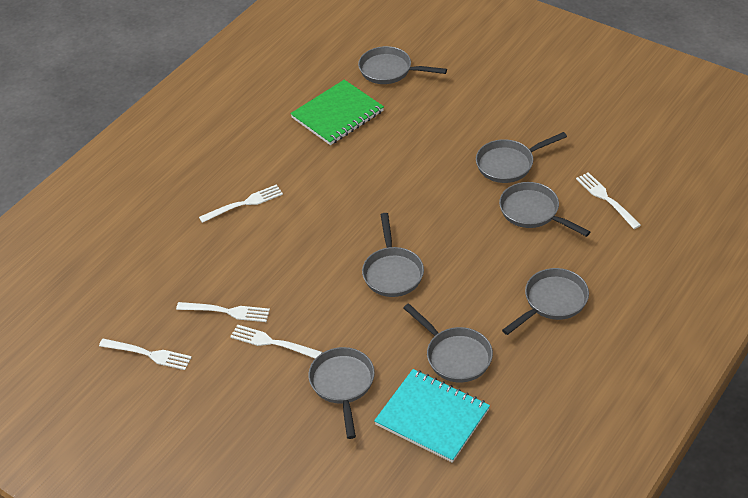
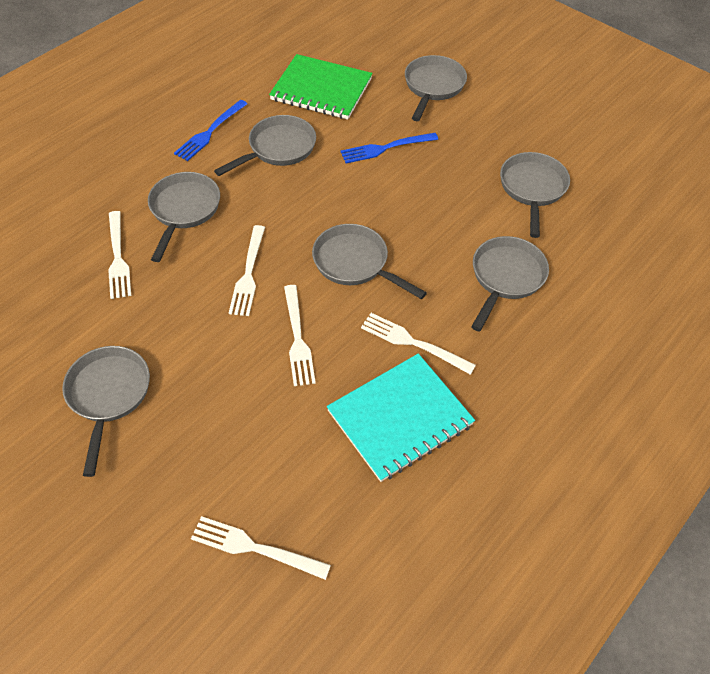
blue fork: 0 -> 2

